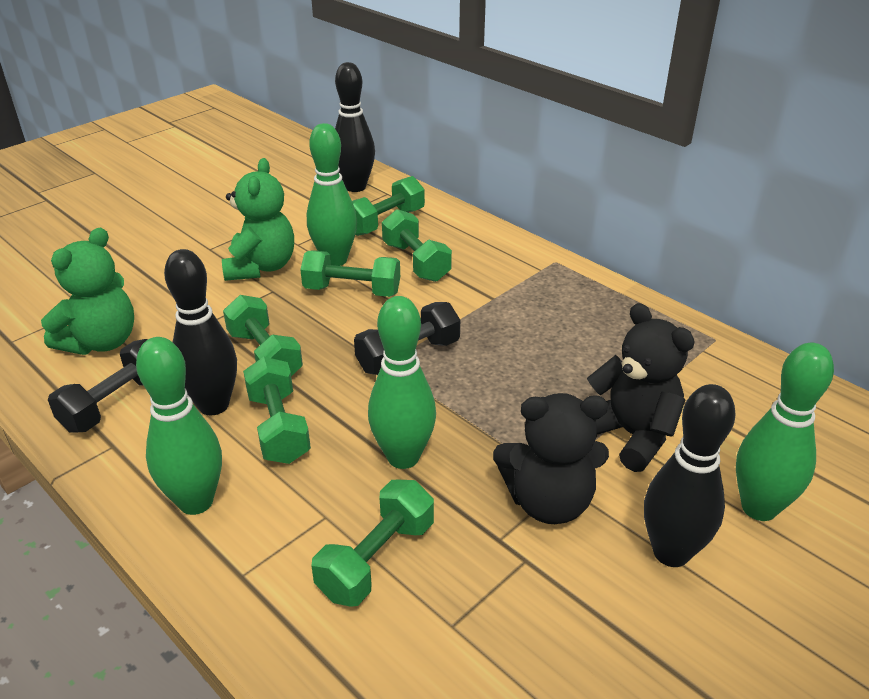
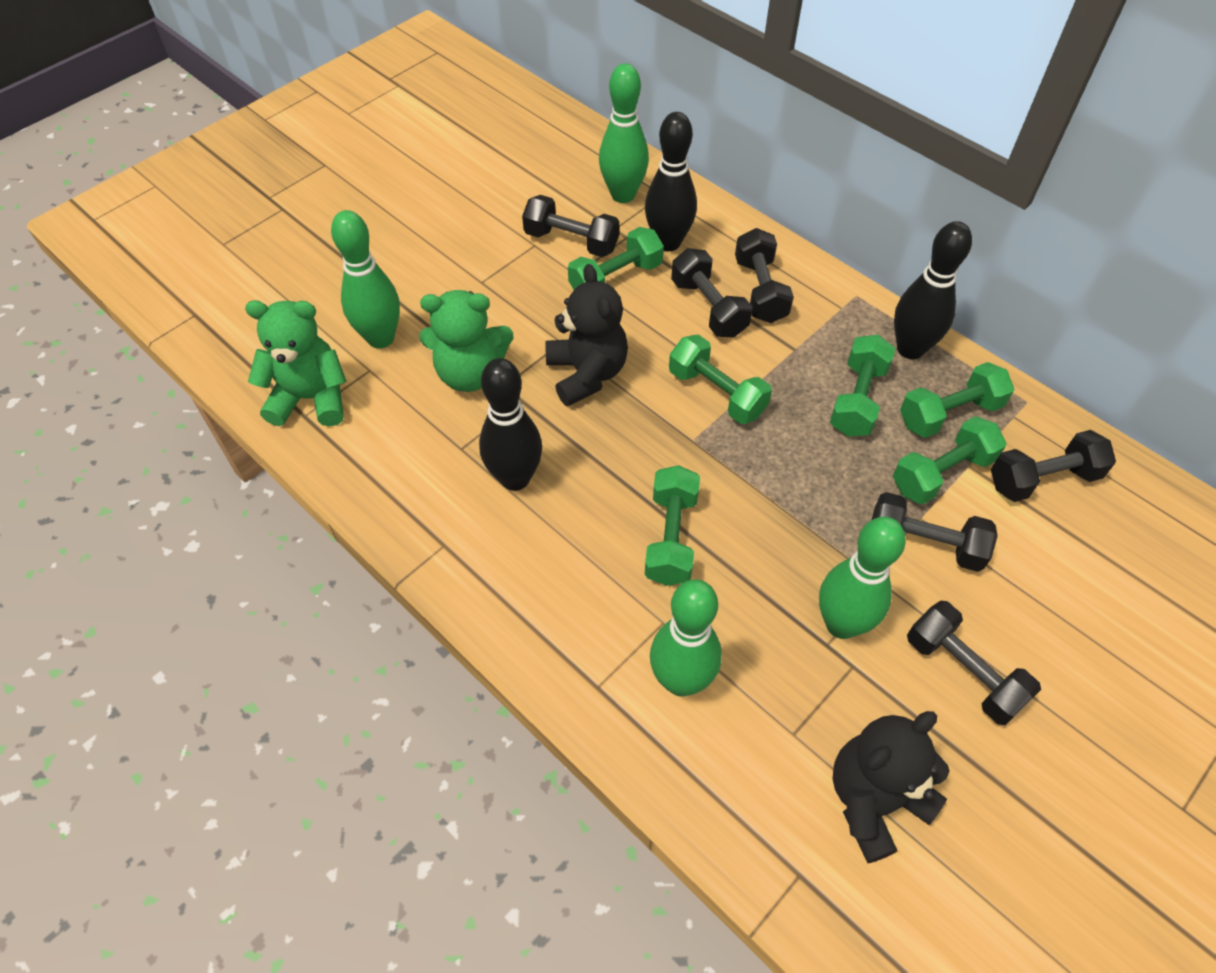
black dumbbell: 2 -> 6

